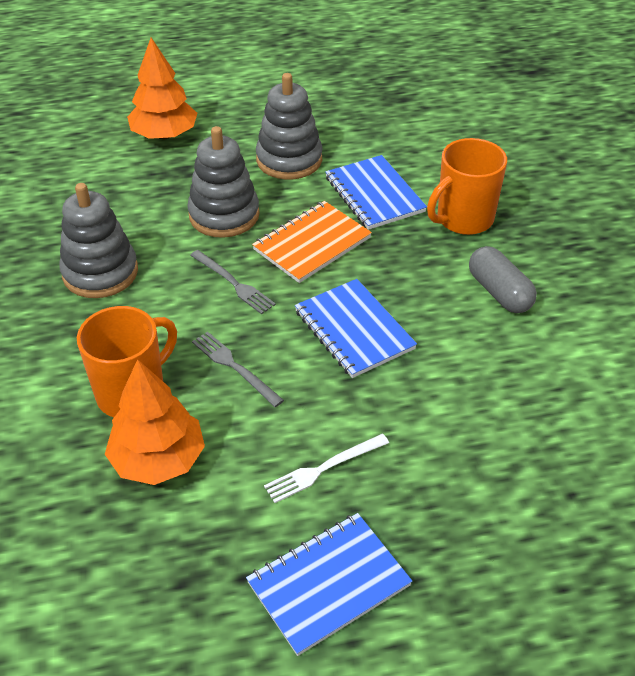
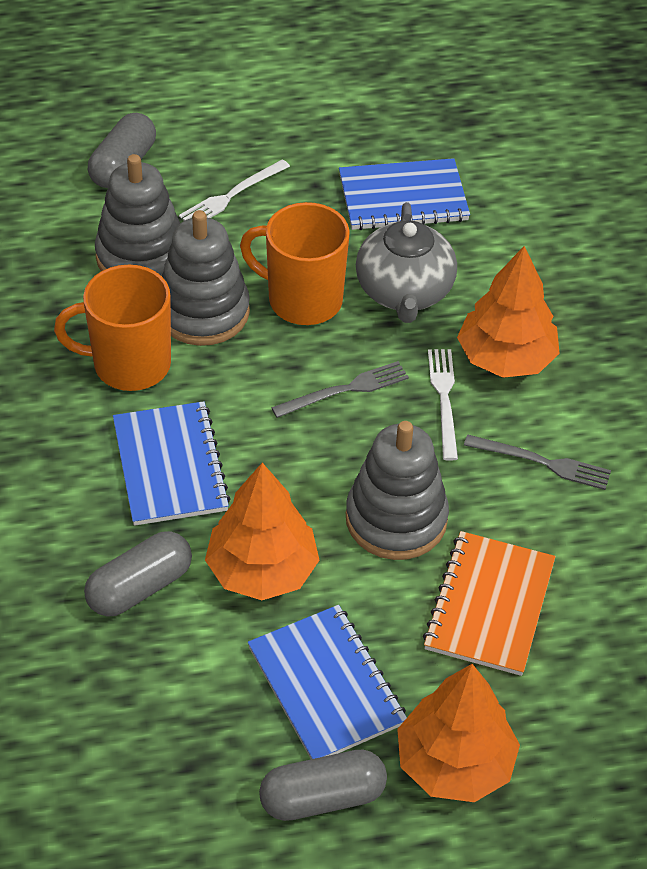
grey capsule: 1 -> 3
grey teapot: 0 -> 1
orange tree: 2 -> 3
white fork: 1 -> 2

